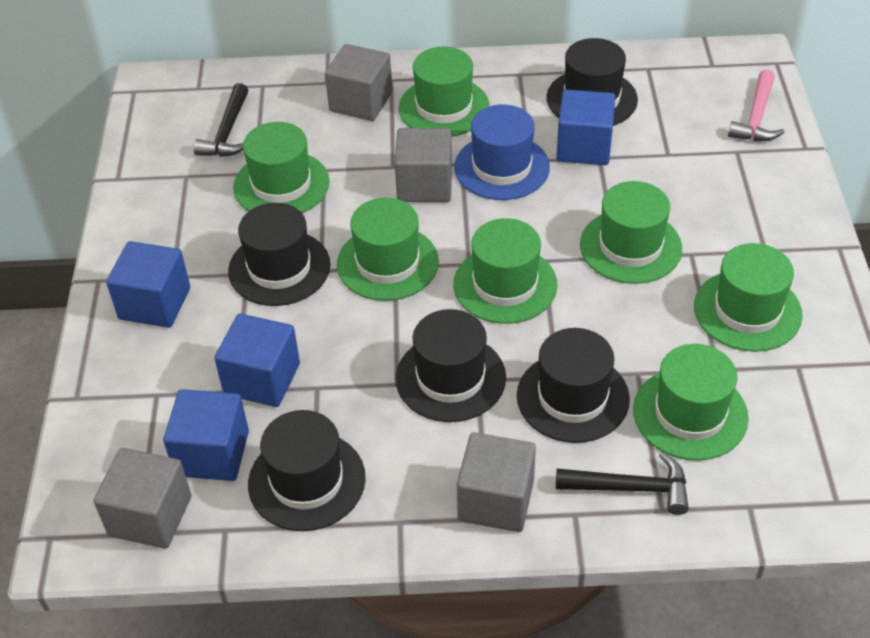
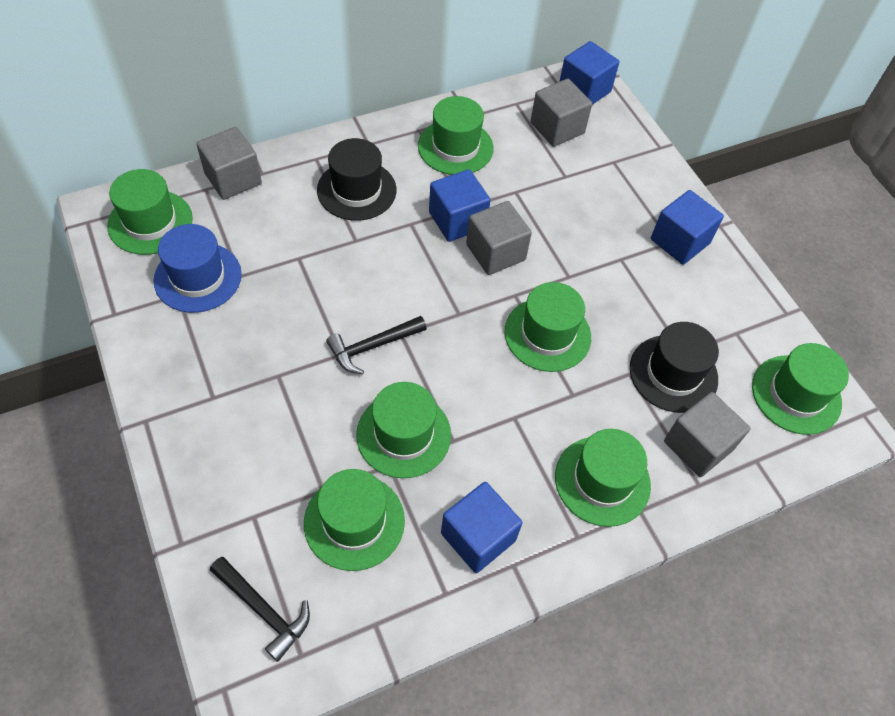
black hat: 5 -> 2
pink hammer: 1 -> 0

